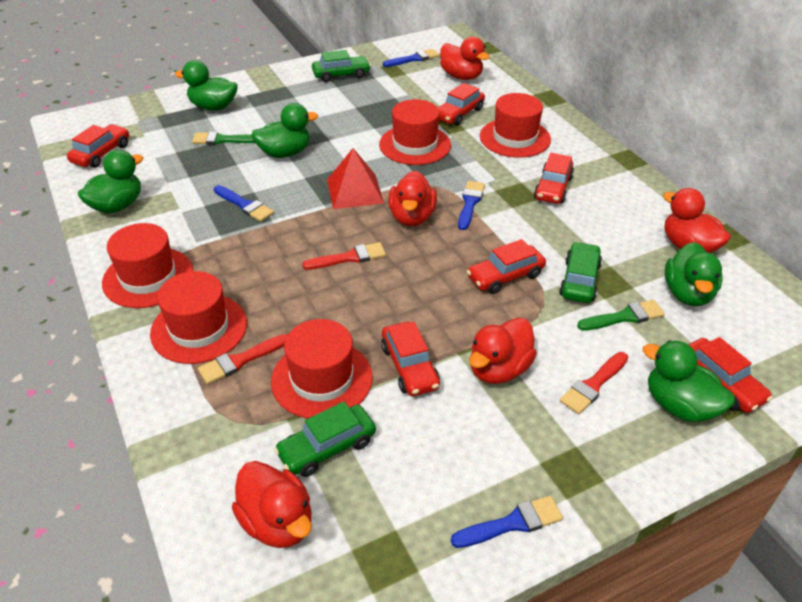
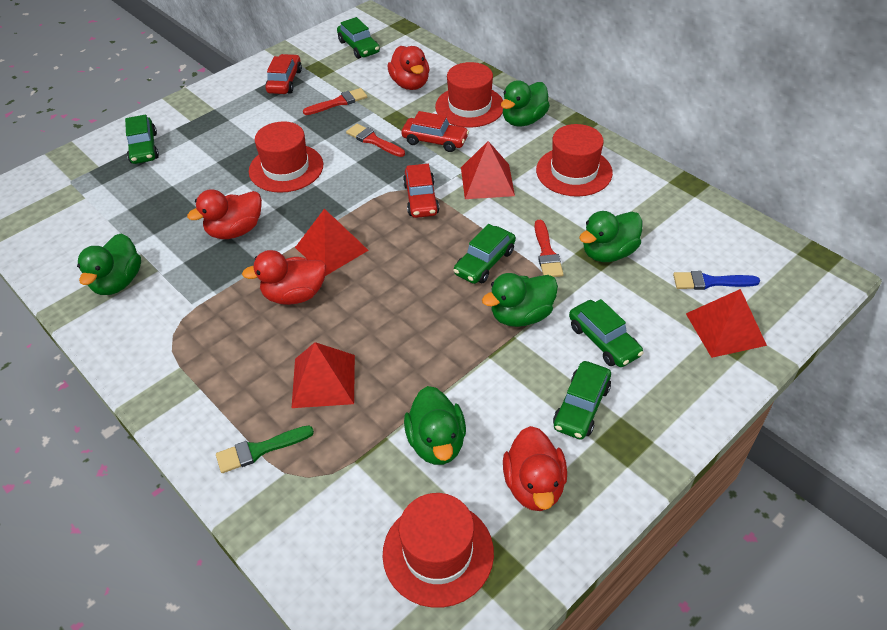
blue brush: 4 -> 1
green brush: 2 -> 1
green car: 3 -> 5
red car: 6 -> 3
red duck: 5 -> 4
red hat: 5 -> 4
red pyramid: 1 -> 4

